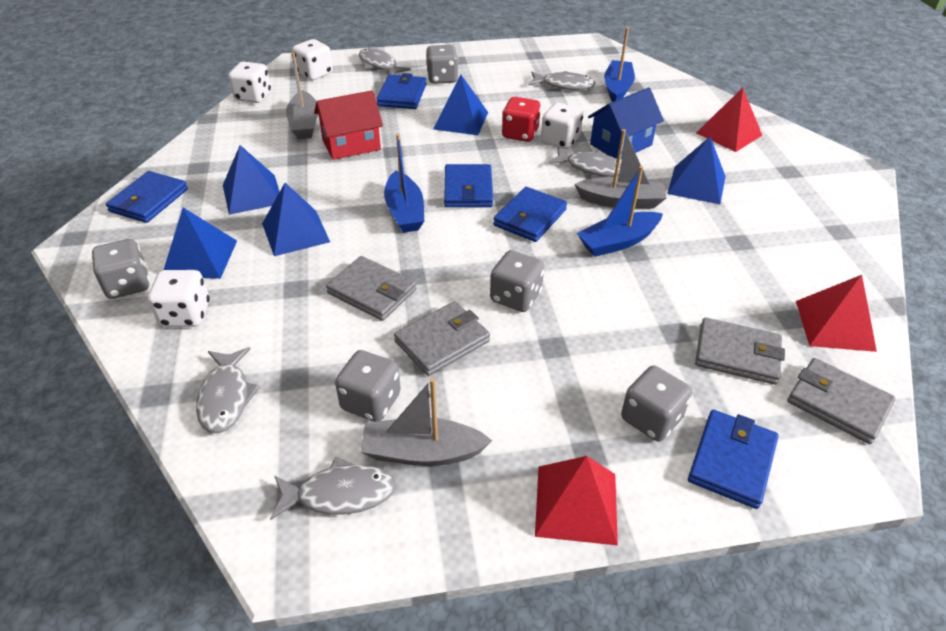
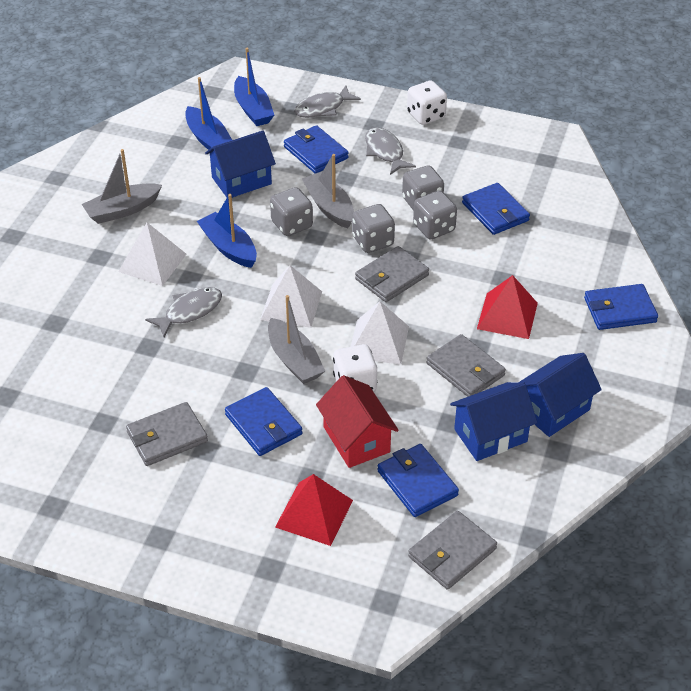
blue house: 1 -> 3
blue pyramid: 5 -> 0
grey dice: 5 -> 4
grey fish: 5 -> 3
red dice: 1 -> 0
red pyramid: 3 -> 2
white dice: 4 -> 2
white pyramid: 0 -> 3

